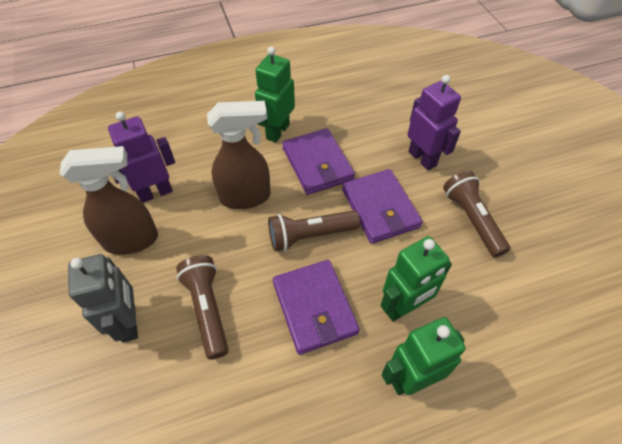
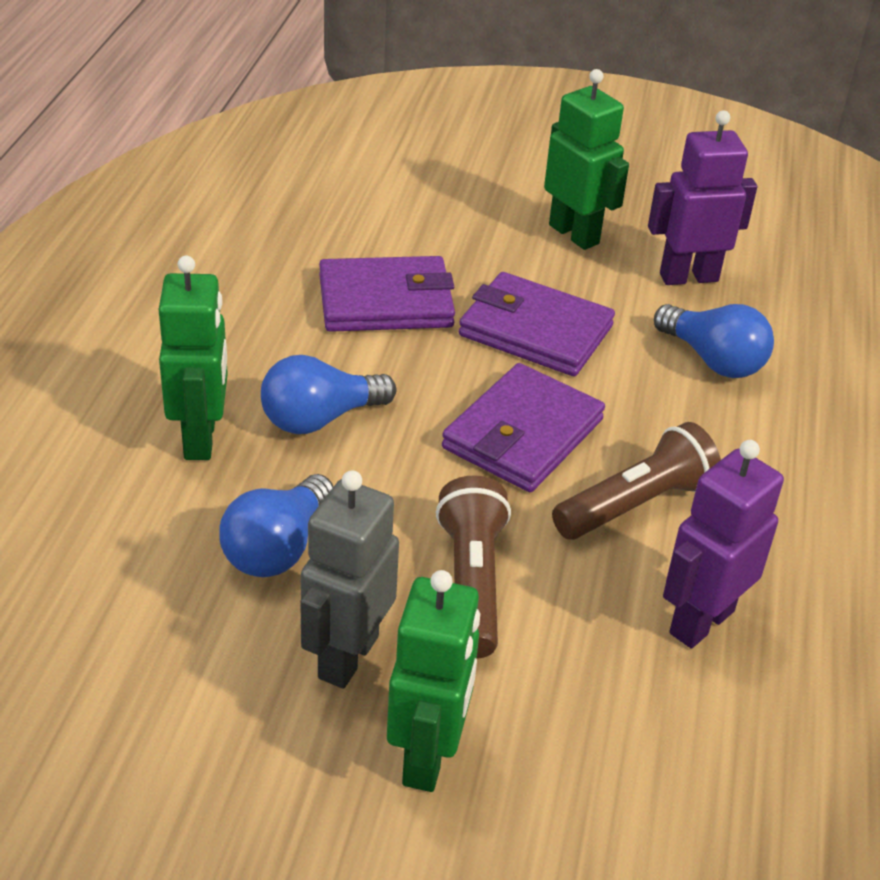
blue light bulb: 0 -> 3
brown flashlight: 3 -> 2
brown spray bottle: 2 -> 0

